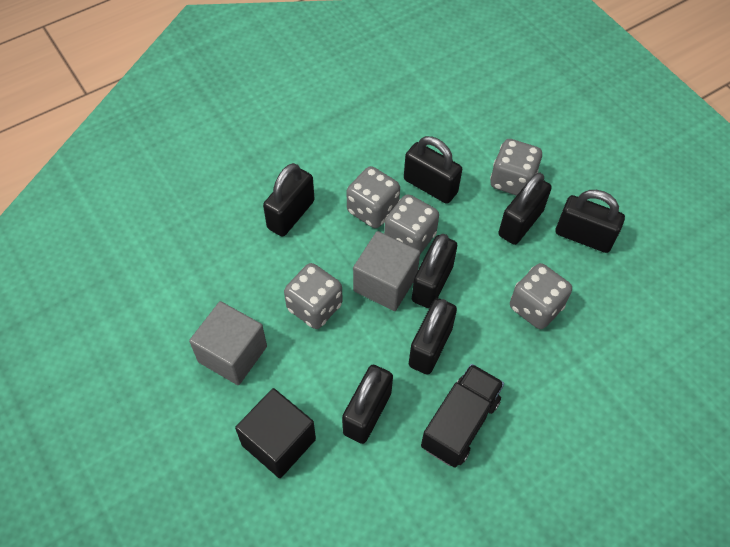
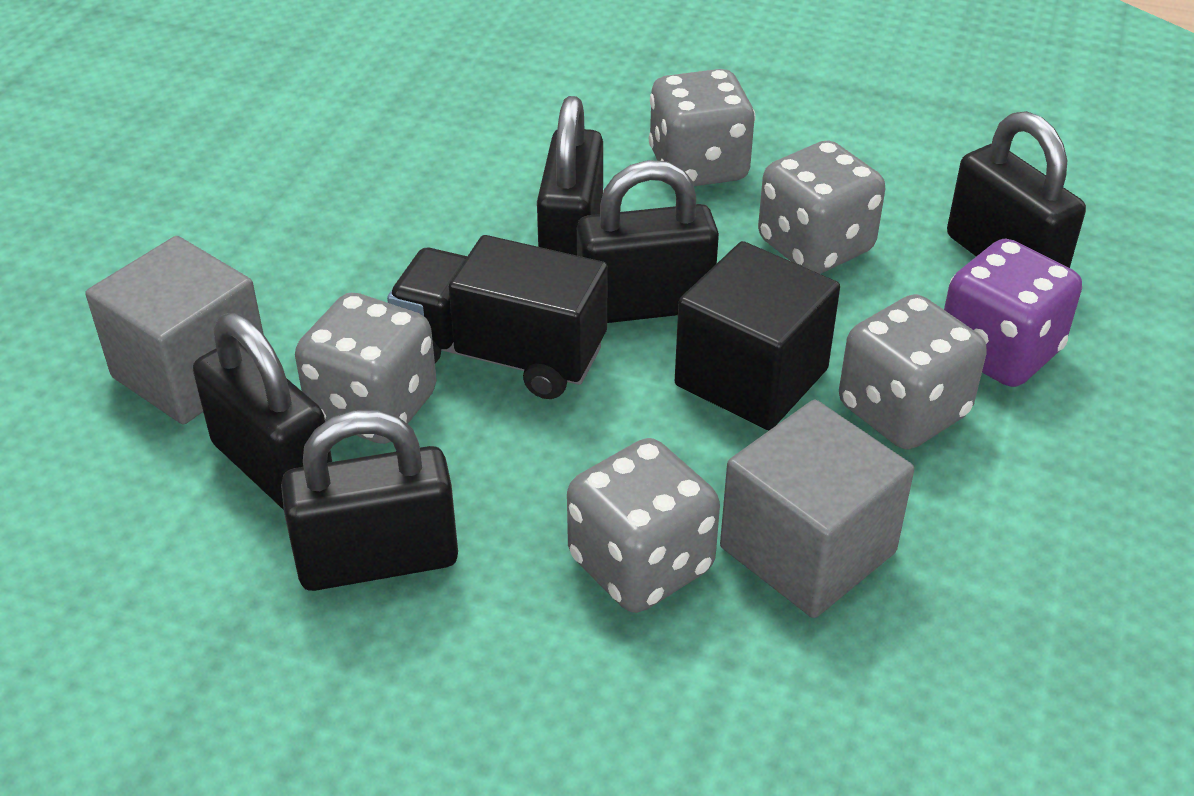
black padlock: 7 -> 5
purple dice: 0 -> 1

